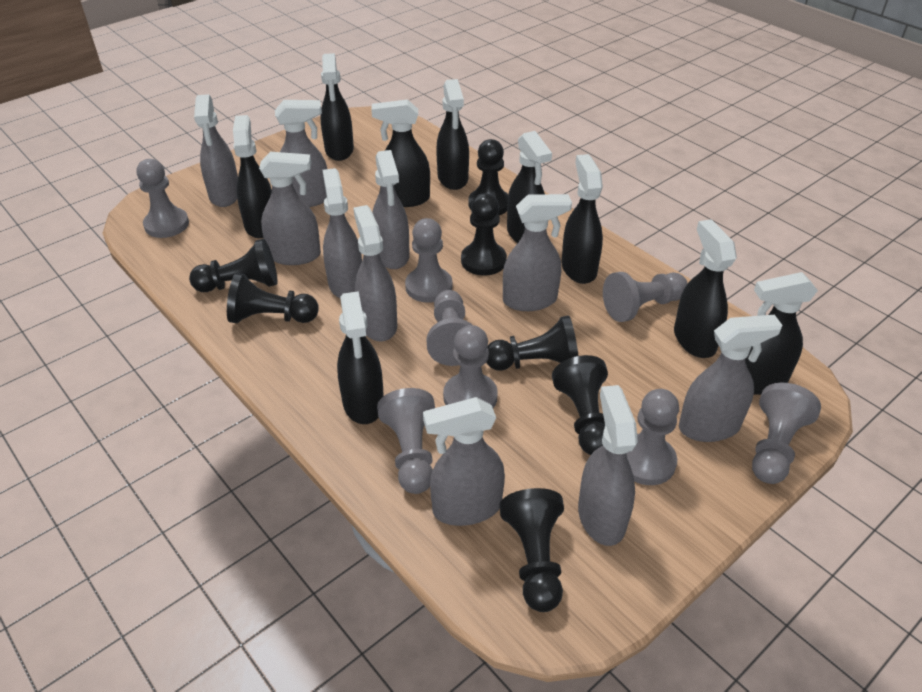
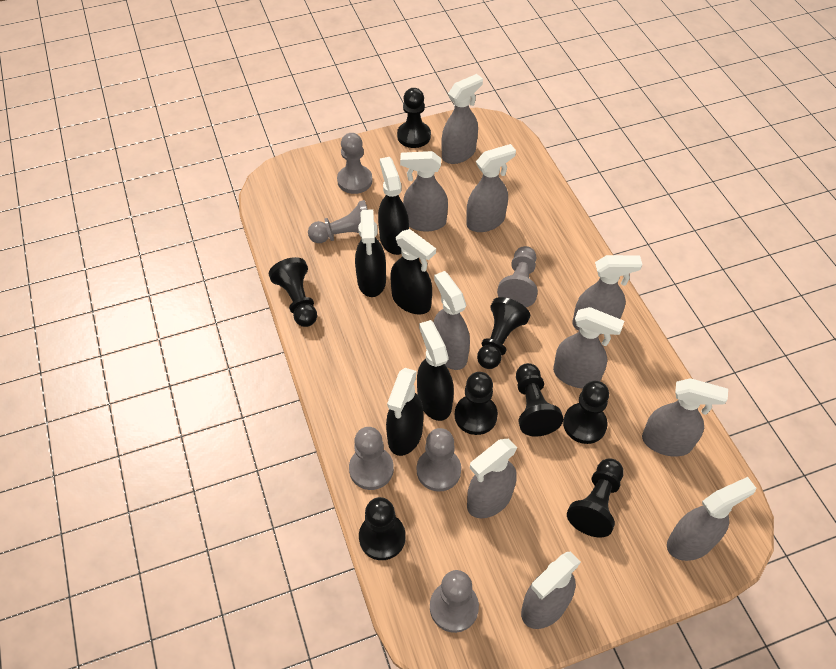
black pawn: 7 -> 8
black spray bottle: 9 -> 5
grey pawn: 8 -> 6

